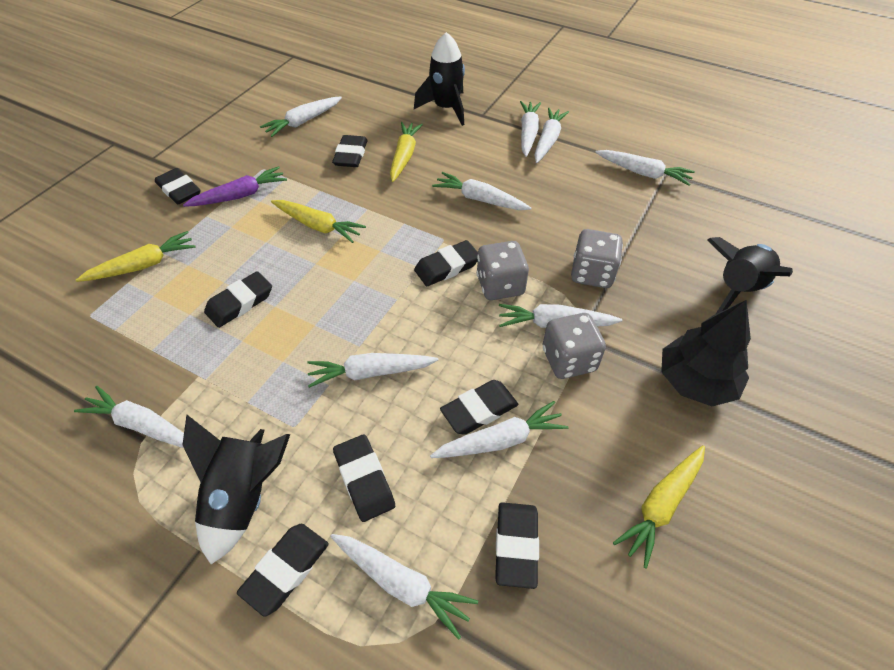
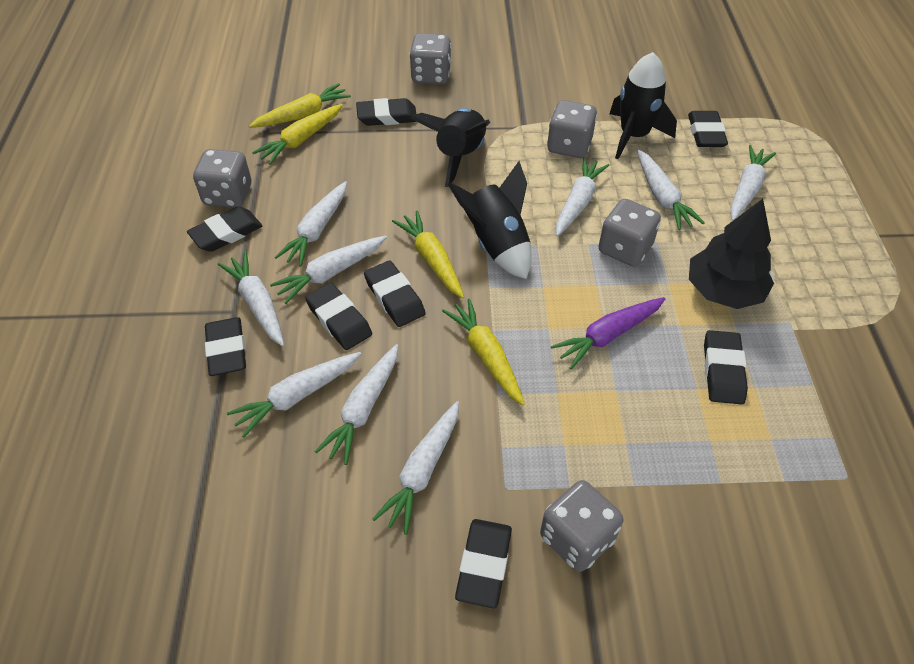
grey dice: 3 -> 5
white carrot: 10 -> 9

